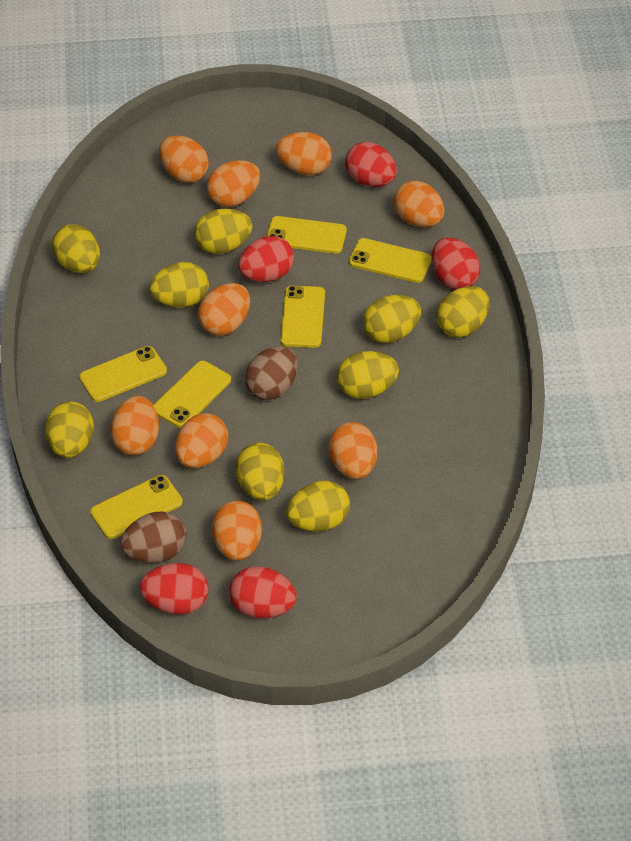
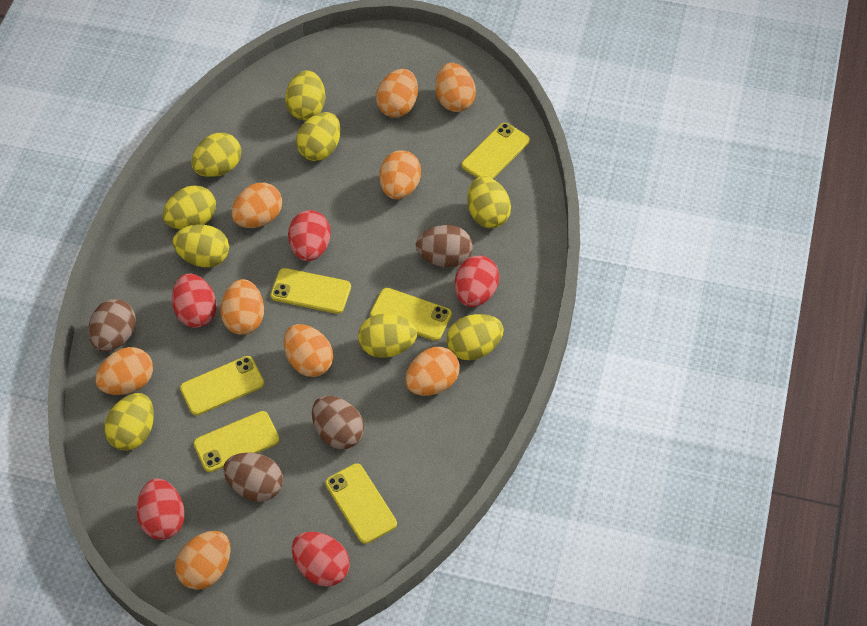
brown egg: 2 -> 4

